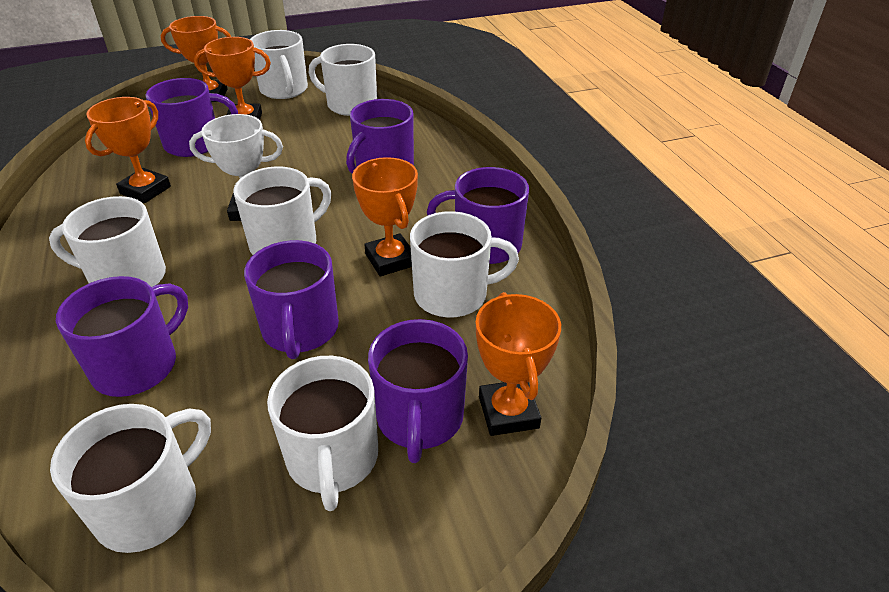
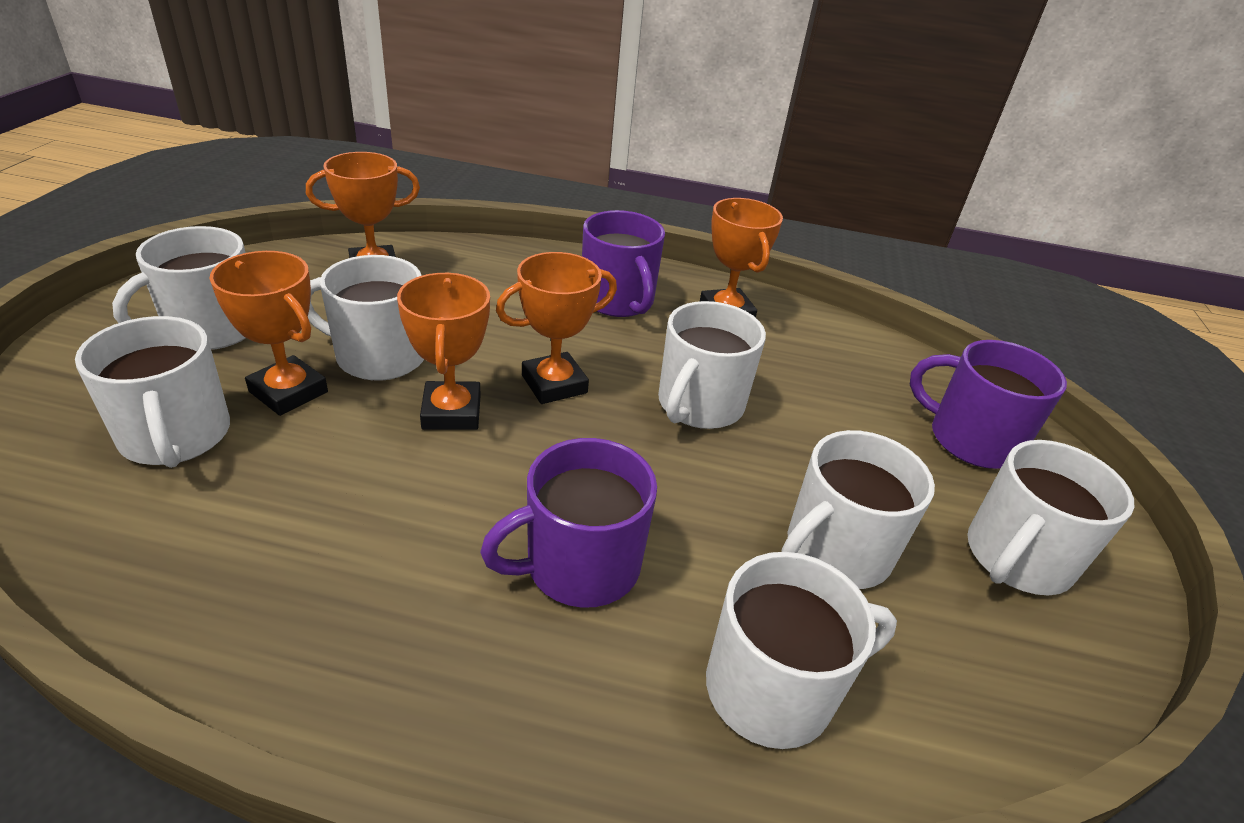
purple mug: 6 -> 3
white trophy: 1 -> 0

